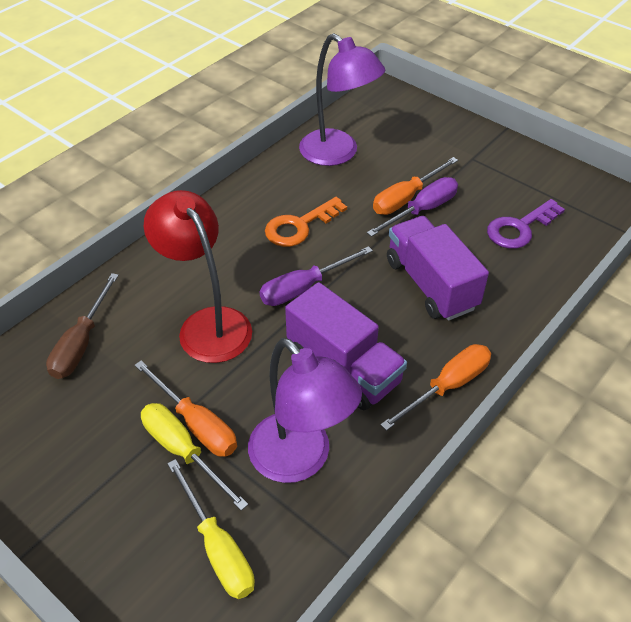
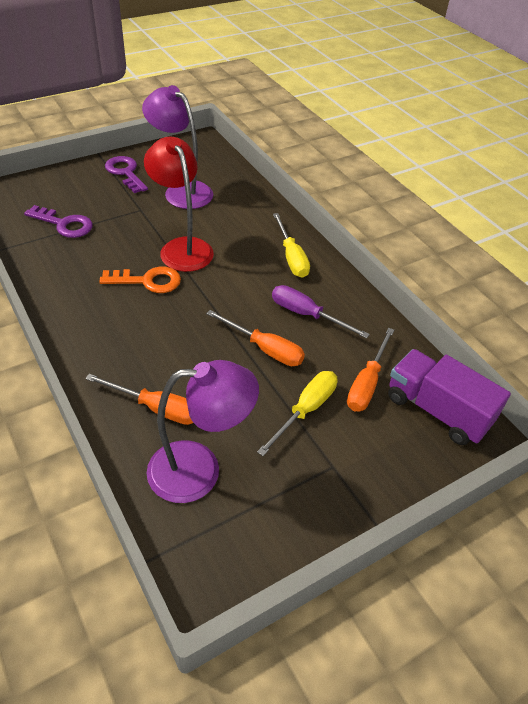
brown screwdriver: 1 -> 0
purple key: 1 -> 2
purple screwdriver: 2 -> 1
purple truck: 2 -> 1

